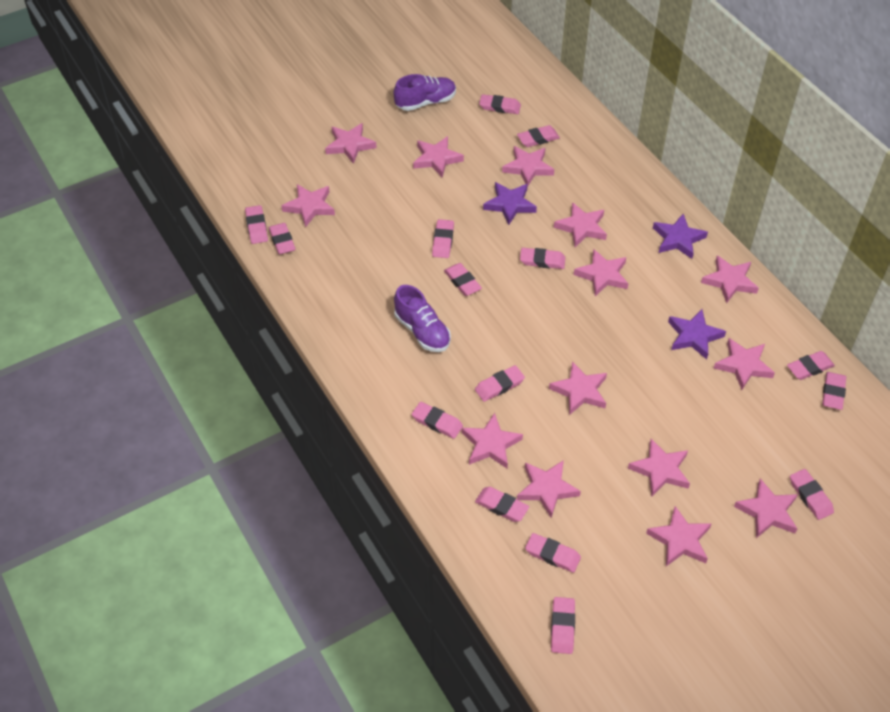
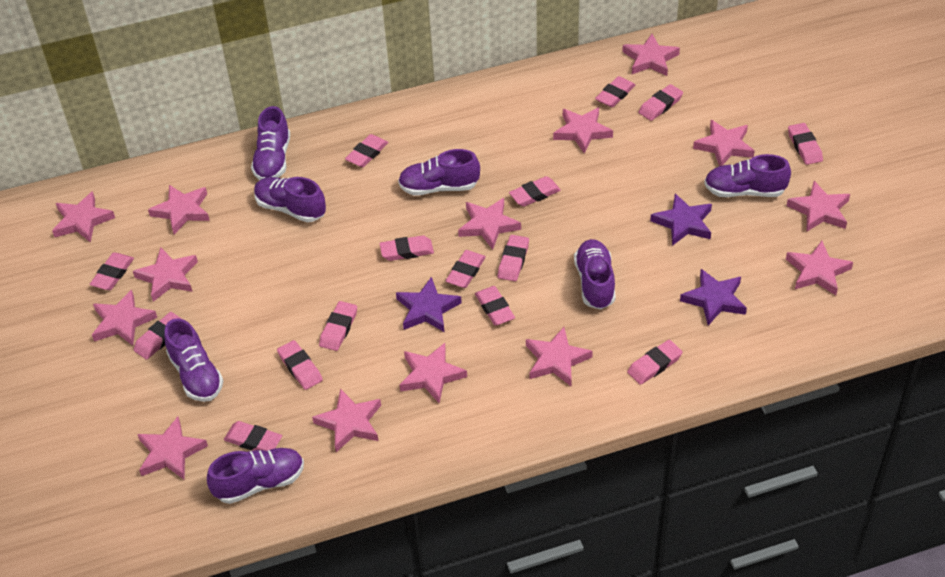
purple shoe: 2 -> 7

